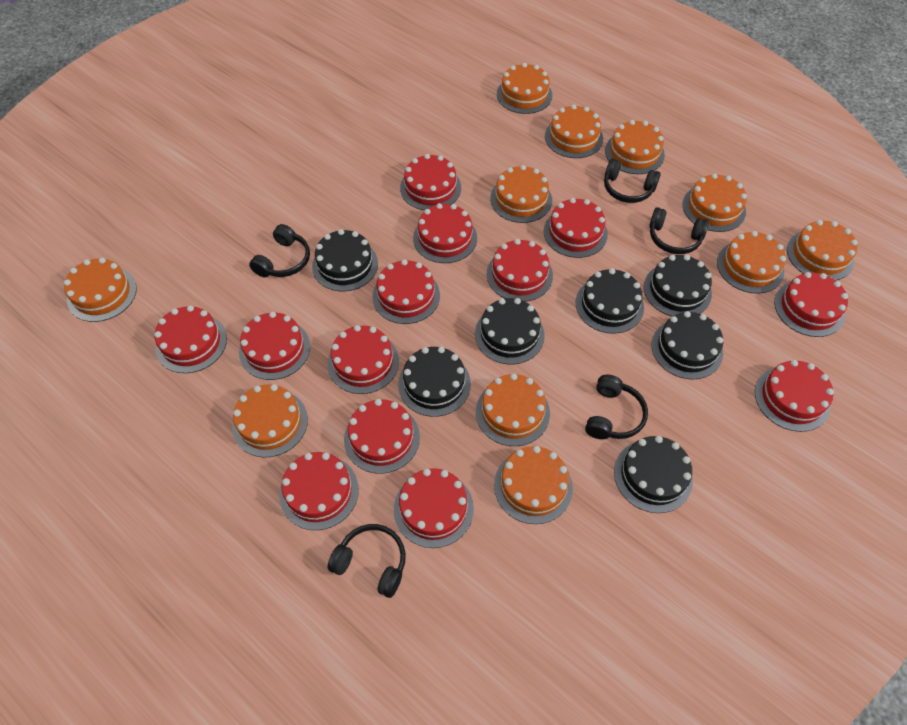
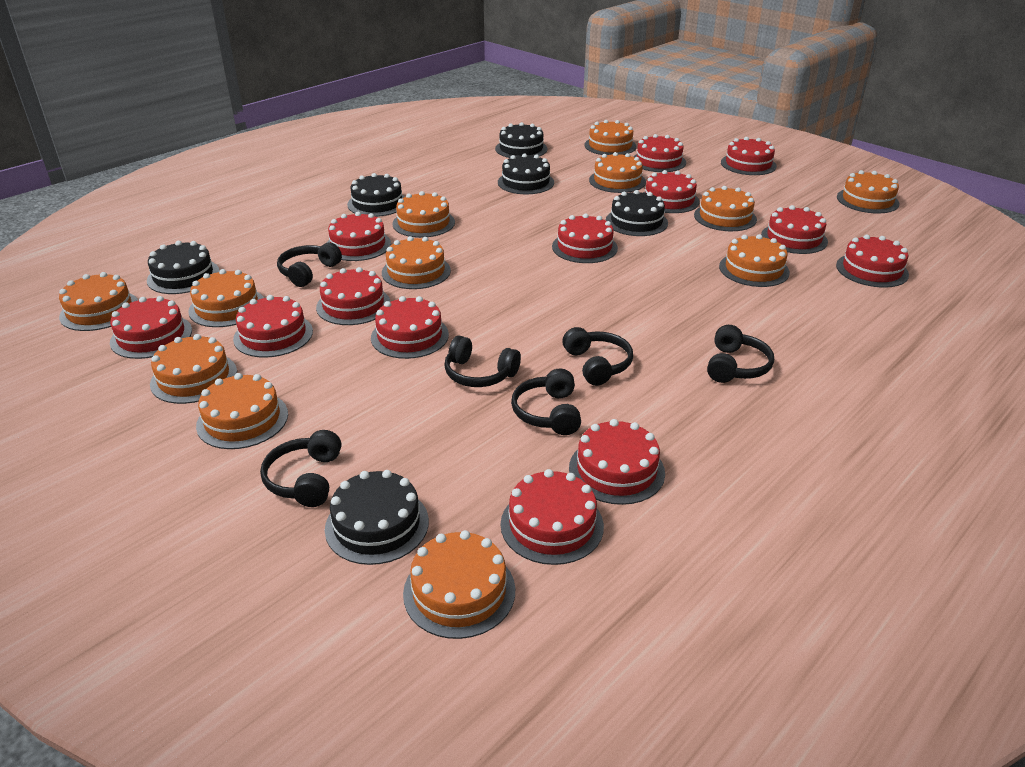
black cake: 7 -> 6
black headphones: 5 -> 6
orange cake: 11 -> 12

